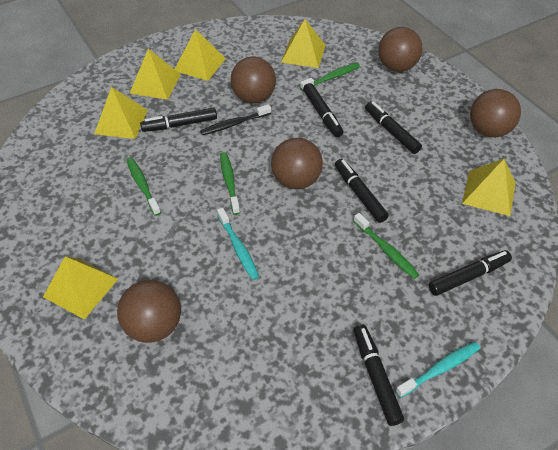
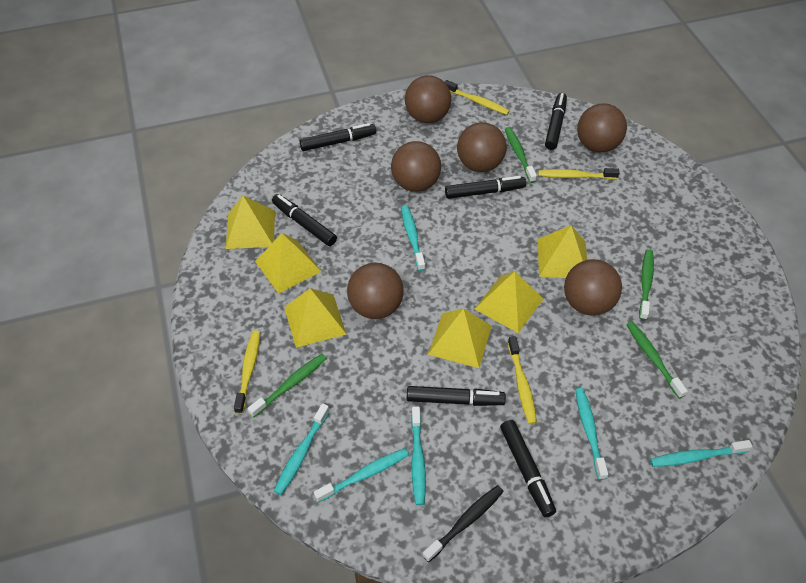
brown ball: 5 -> 6
turquoise toothbrush: 2 -> 6
yellow toothbrush: 0 -> 4

